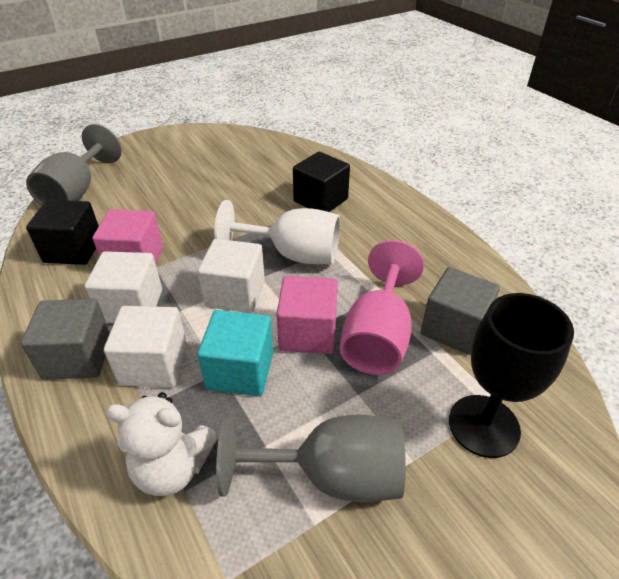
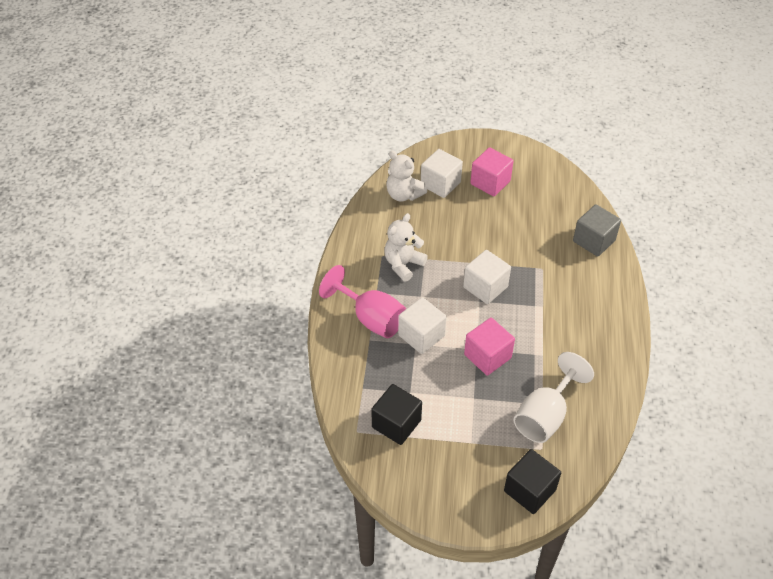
black goblet: 1 -> 0
grey cube: 2 -> 1
grey goblet: 2 -> 0
turquoise cube: 1 -> 0
white teddy bear: 1 -> 2

